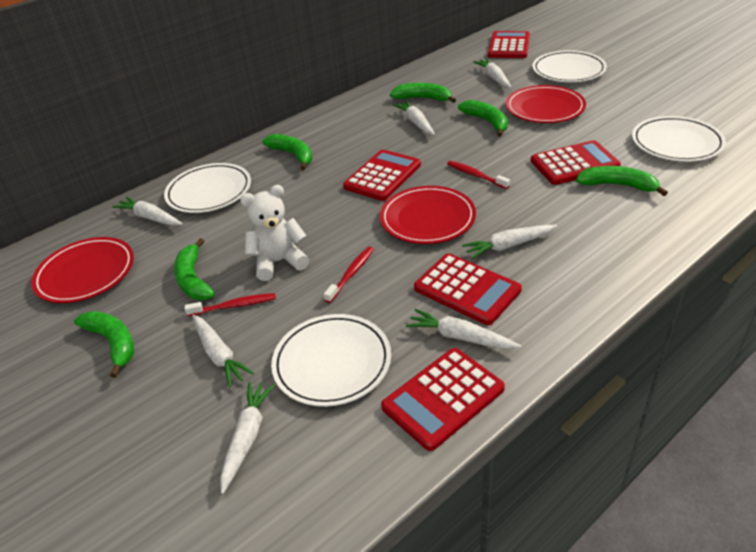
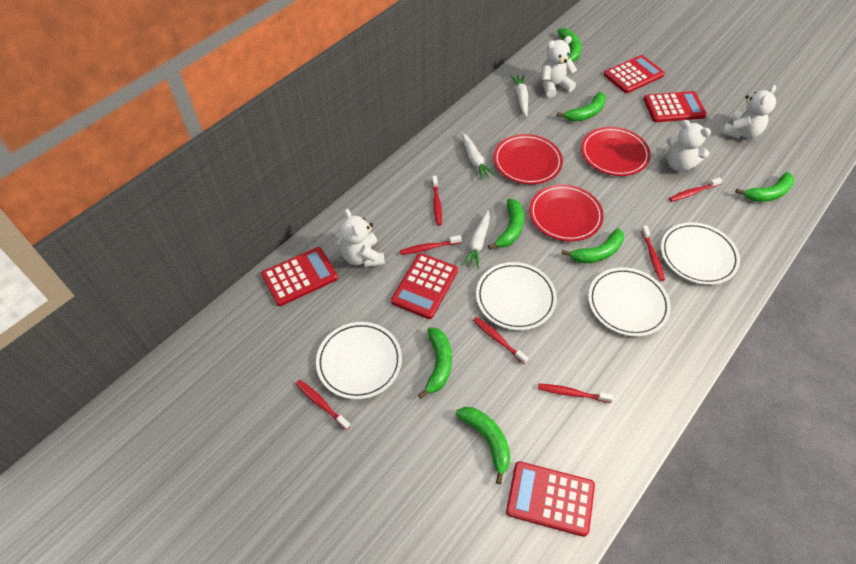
green banana: 6 -> 7
red toothbrush: 3 -> 7
white carrot: 7 -> 3
white teddy bear: 1 -> 4

